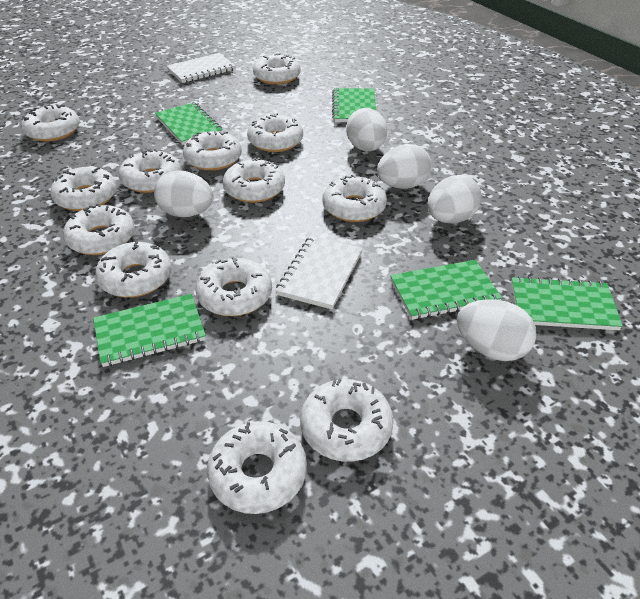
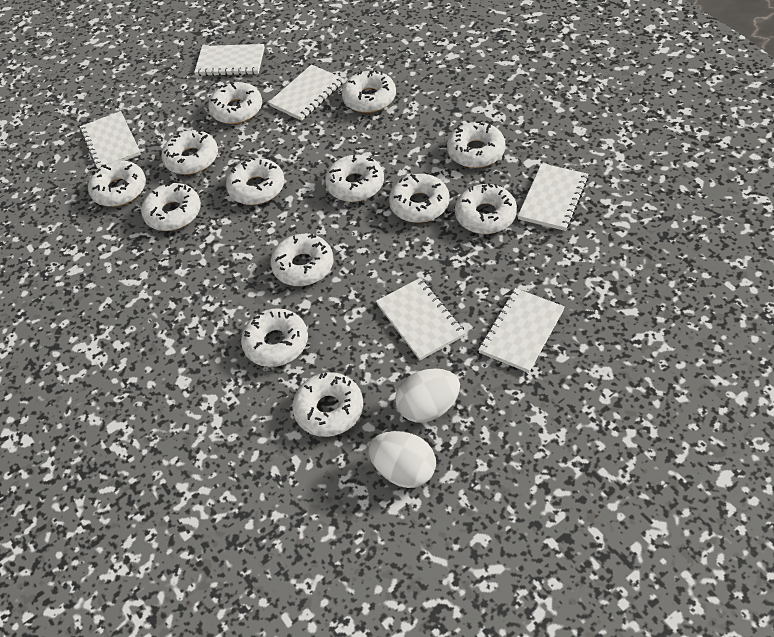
green notebook: 5 -> 0
white egg: 5 -> 2
white notebook: 2 -> 6

